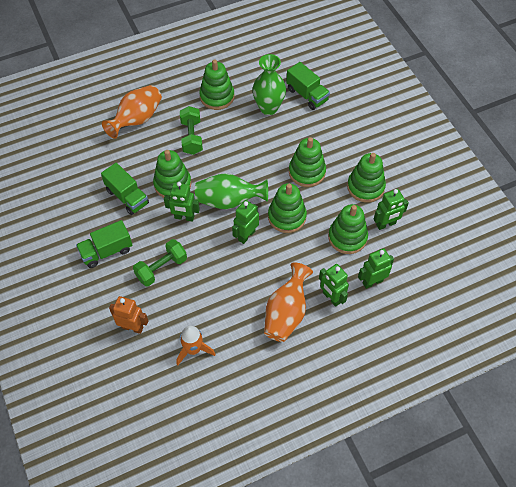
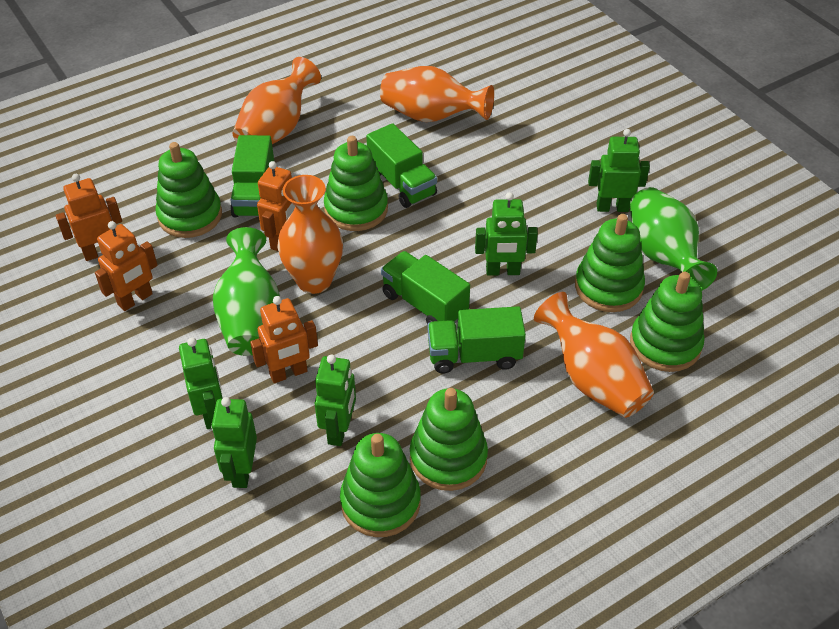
green dumbbell: 2 -> 0
green truck: 3 -> 4
orange robot: 1 -> 4
orange rocket: 1 -> 0
orange vase: 2 -> 4

